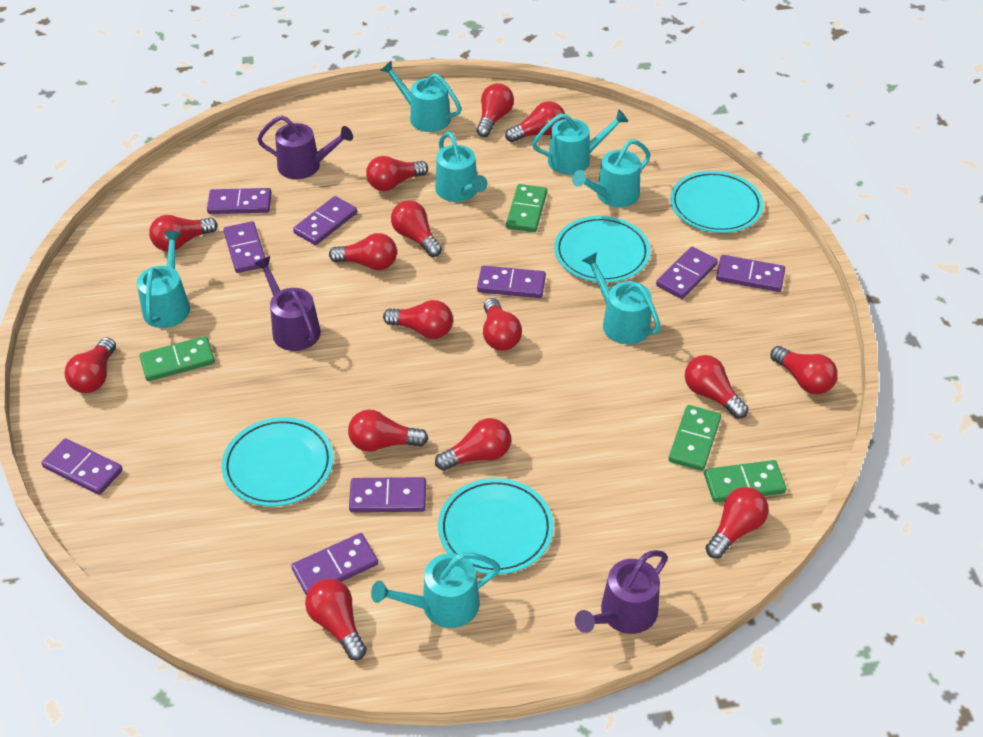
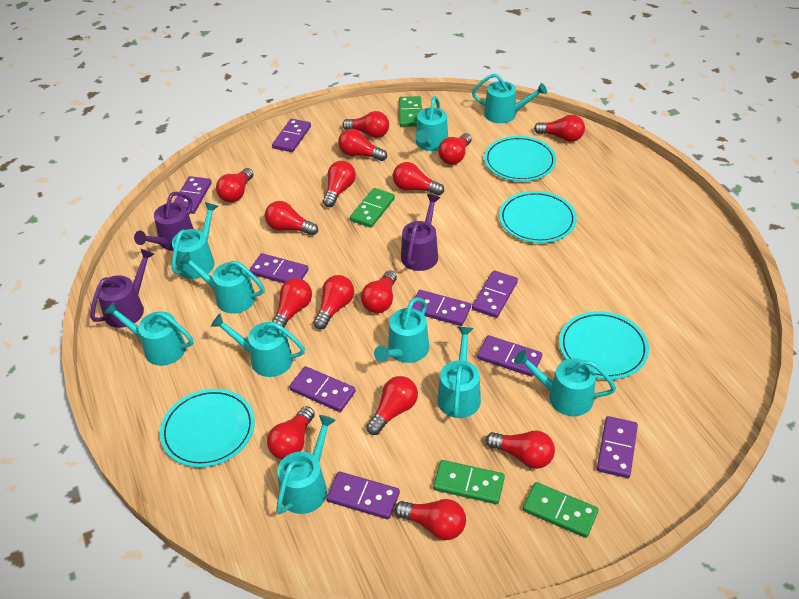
turquoise watering can: 7 -> 10

